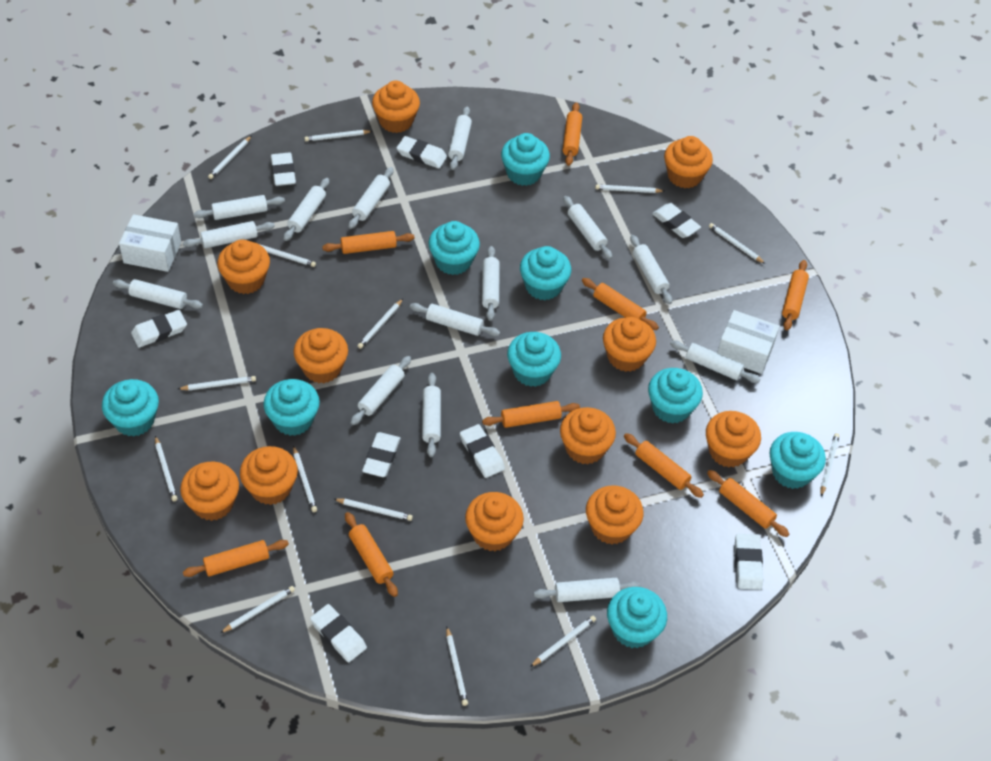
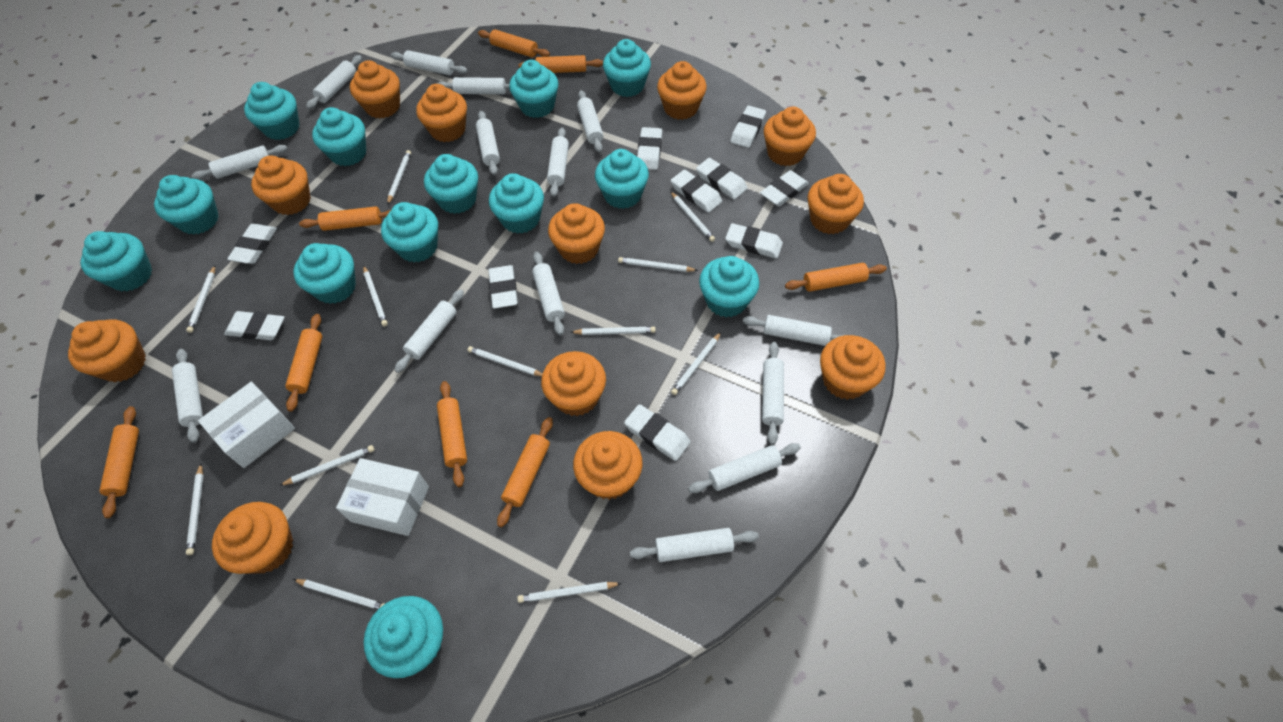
orange cupcake: 11 -> 12
orange rolling pin: 9 -> 8
turquoise cupcake: 9 -> 13
white eraser: 8 -> 10
white pencil: 14 -> 12

